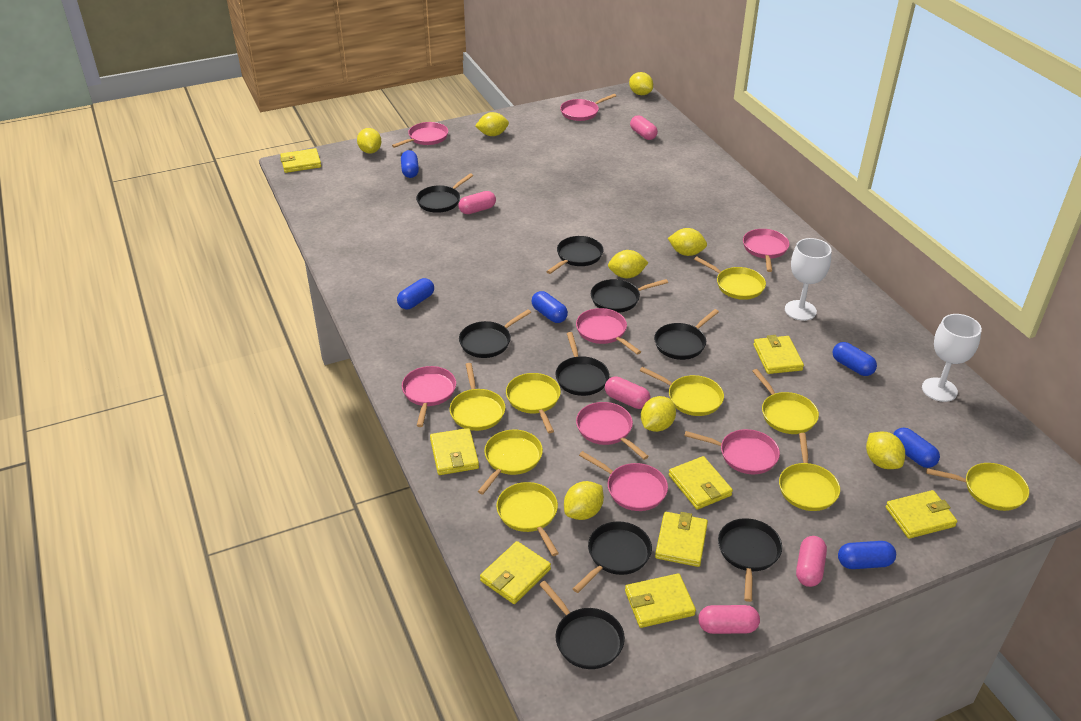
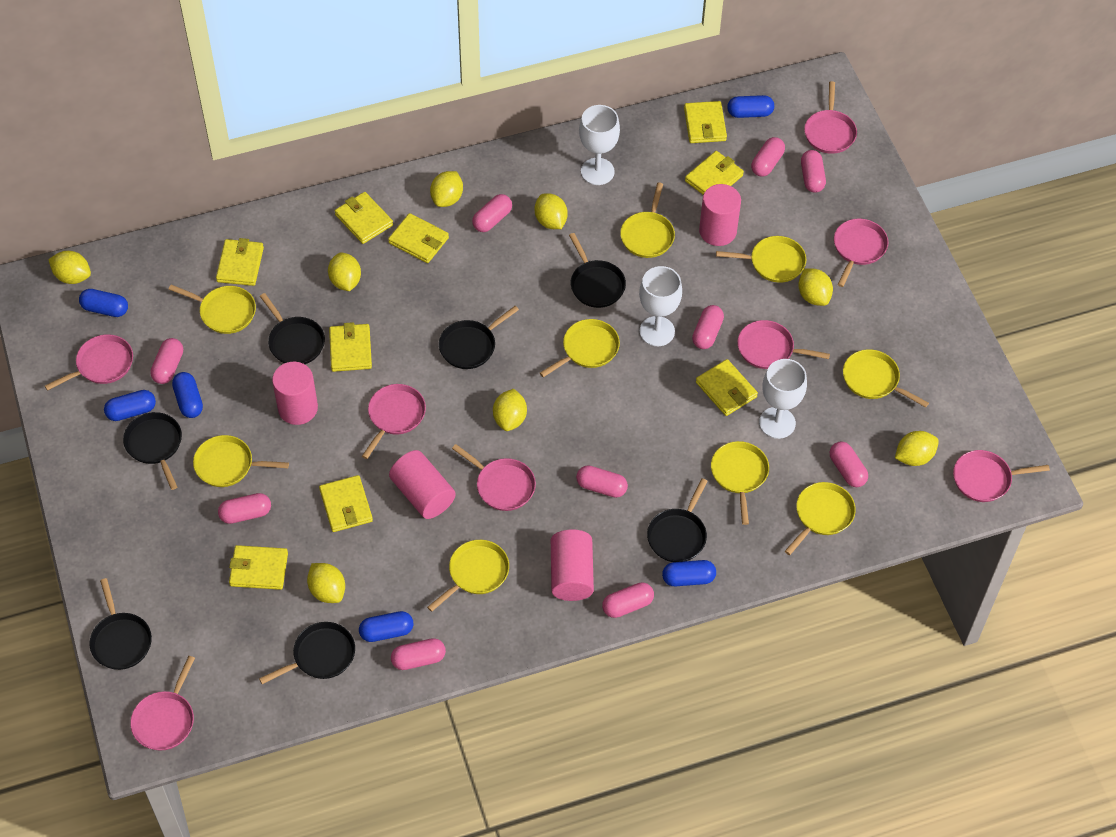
black pan: 9 -> 7
pink capsule: 5 -> 10
pink cylinder: 0 -> 4
white goblet: 2 -> 3
yellow wallet: 8 -> 9

